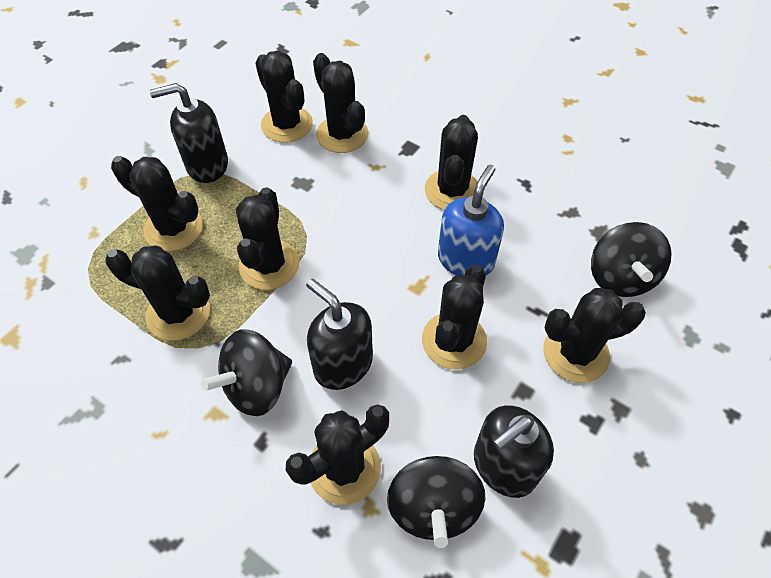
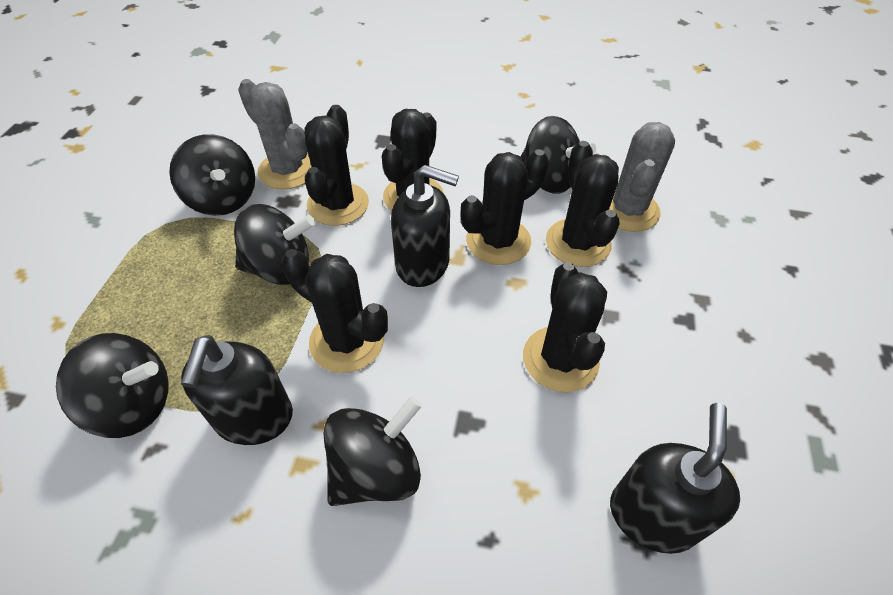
black cactus: 9 -> 6
black spinning top: 3 -> 5
blue soap dispenser: 1 -> 0
grey cactus: 0 -> 2

